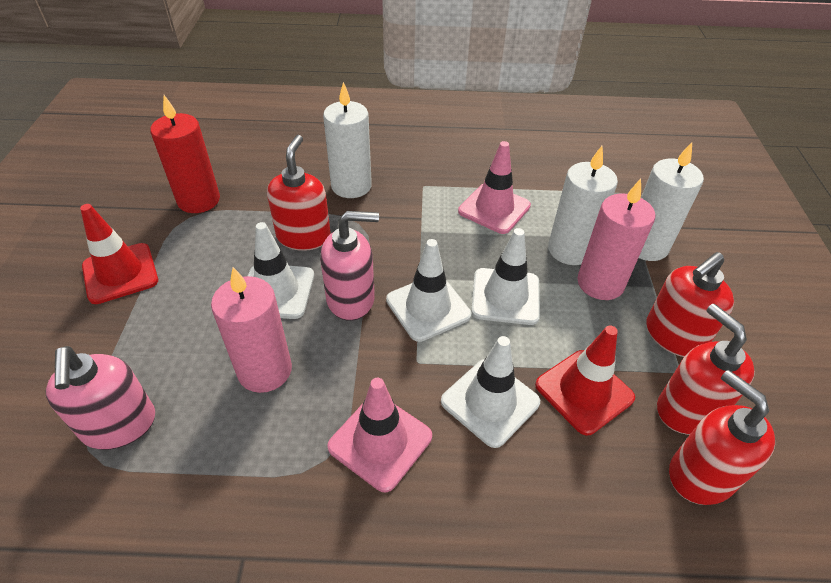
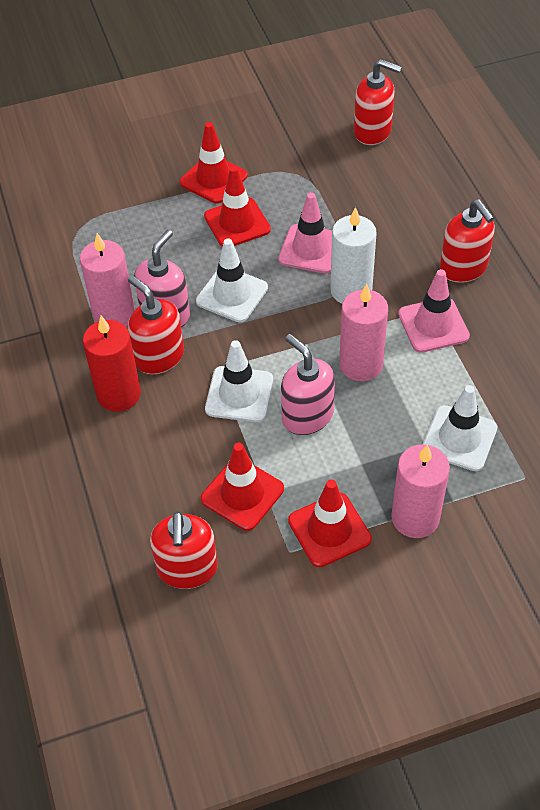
pink candle: 2 -> 3
red traffic cone: 2 -> 4
white candle: 3 -> 1
white traffic cone: 4 -> 3

